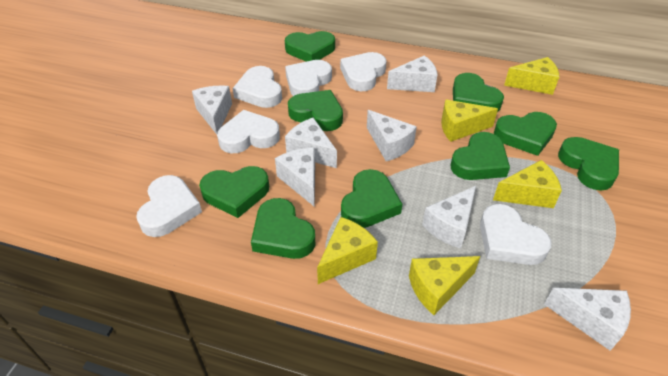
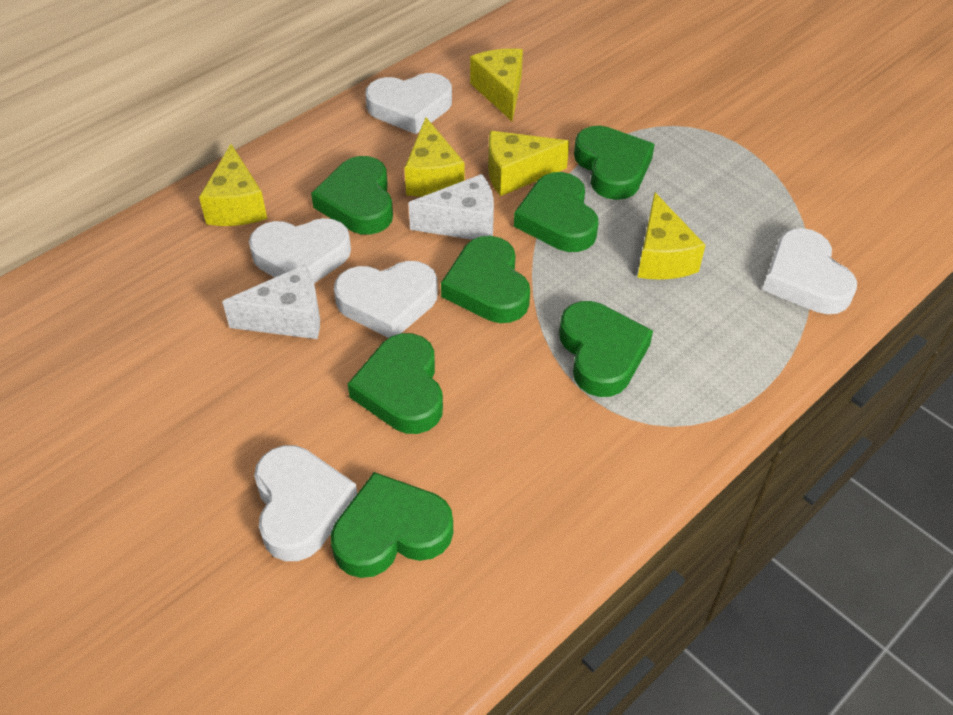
green heart: 9 -> 7
white cheese: 7 -> 2
white heart: 6 -> 5

